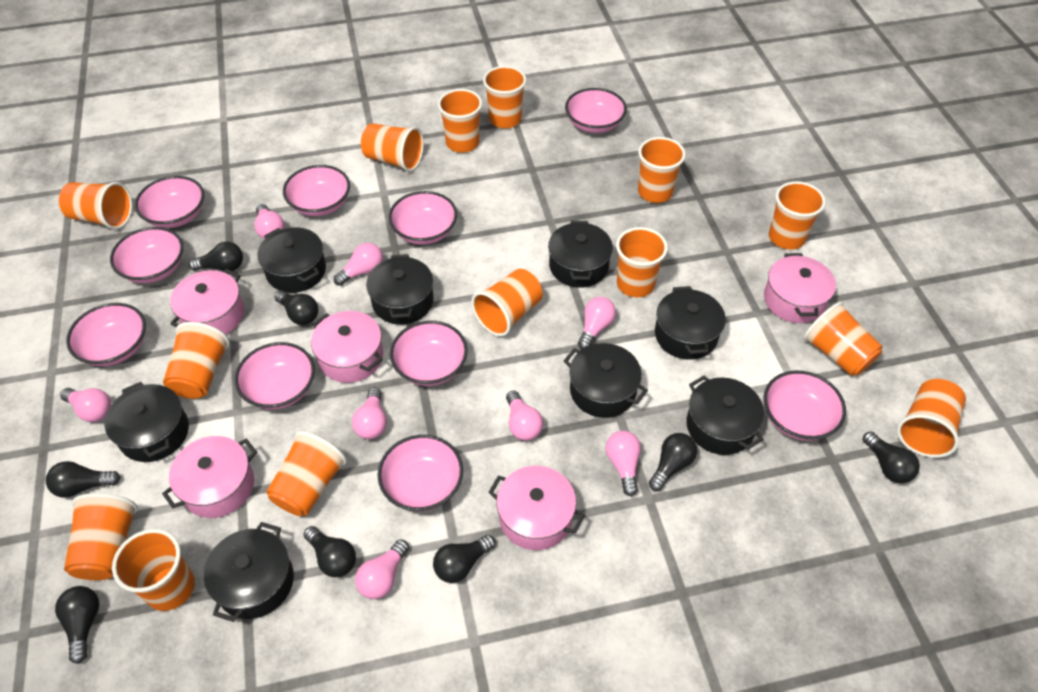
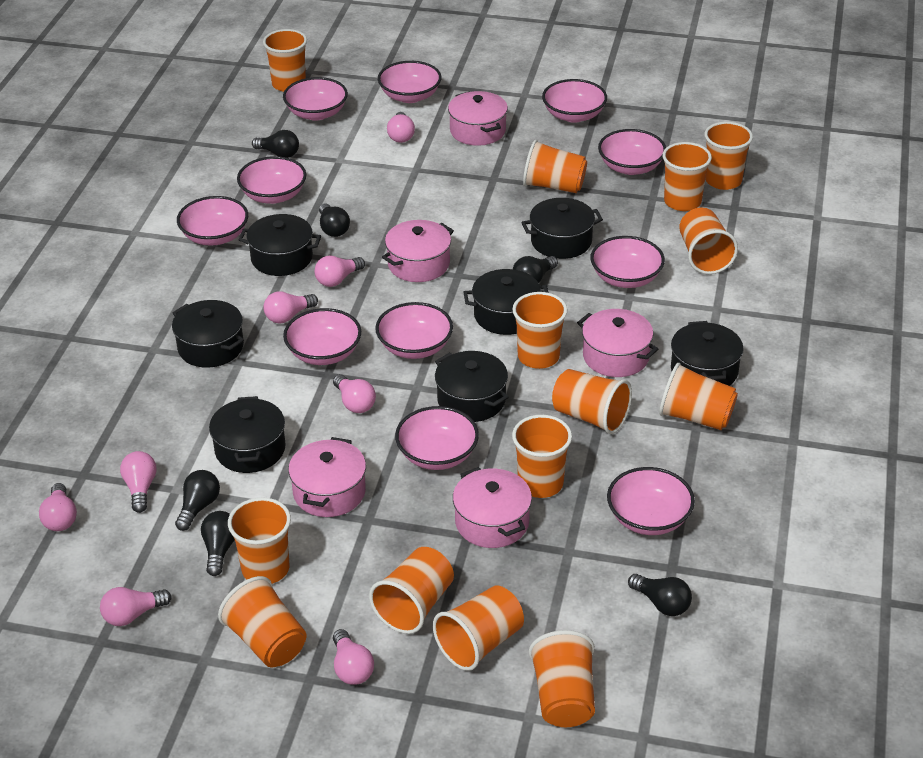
black light bulb: 8 -> 6
black pot: 8 -> 7
pink bowl: 10 -> 11

